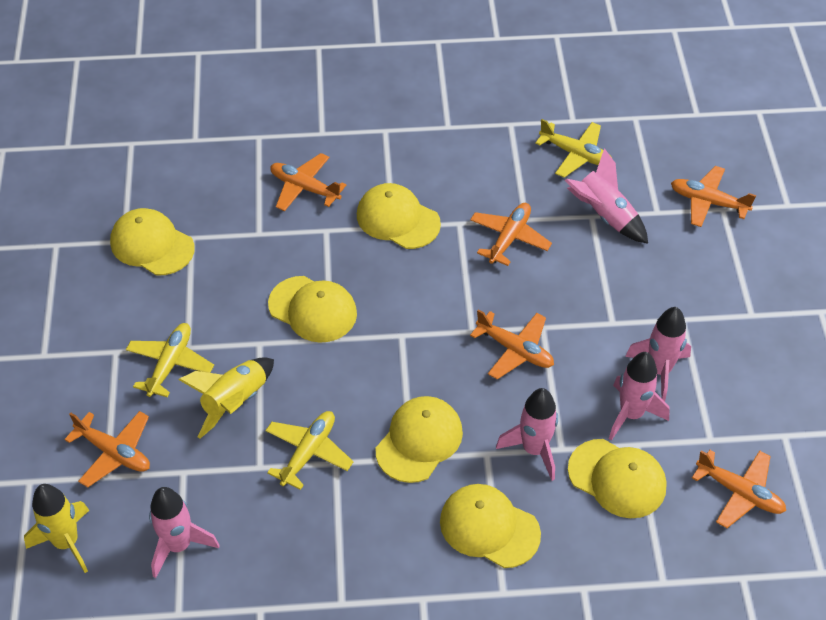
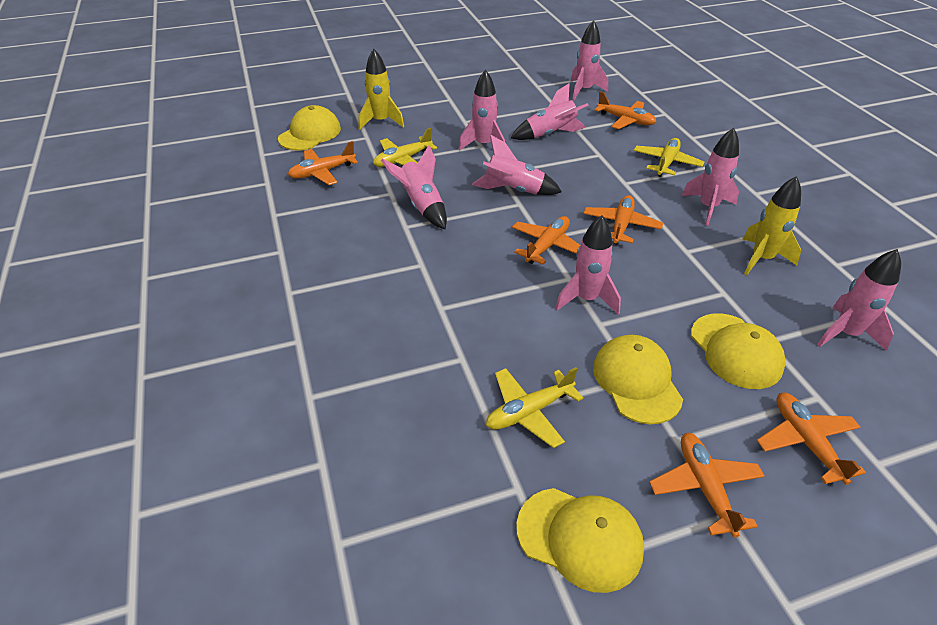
pink rocket: 5 -> 8
yellow cap: 6 -> 4

